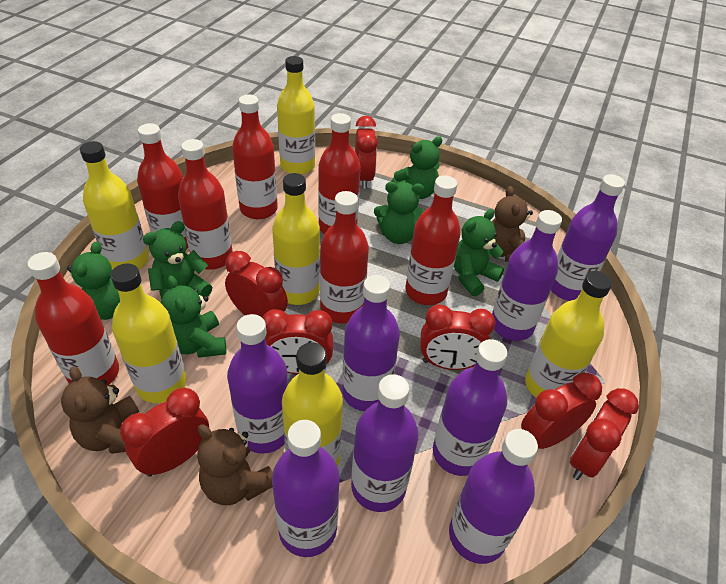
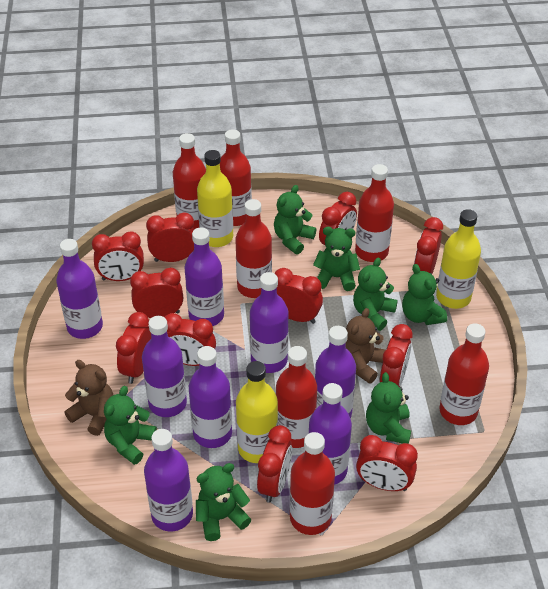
brown teddy bear: 3 -> 2
green teddy bear: 6 -> 7
red clock: 7 -> 11
yellow bottle: 6 -> 3

